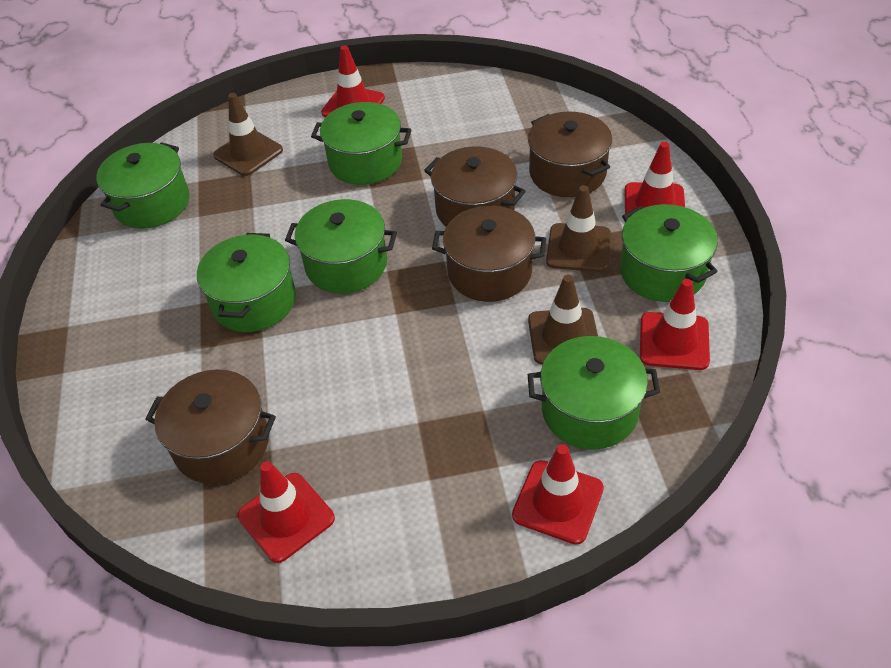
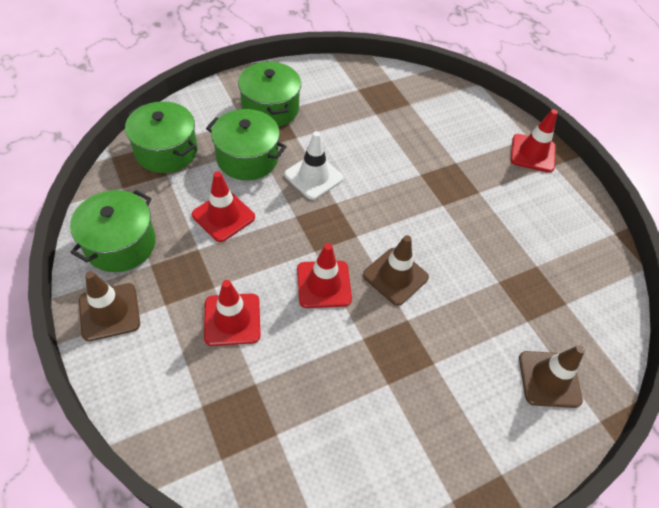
brown pot: 4 -> 0
green pot: 6 -> 4
red traffic cone: 5 -> 4
white traffic cone: 0 -> 1

